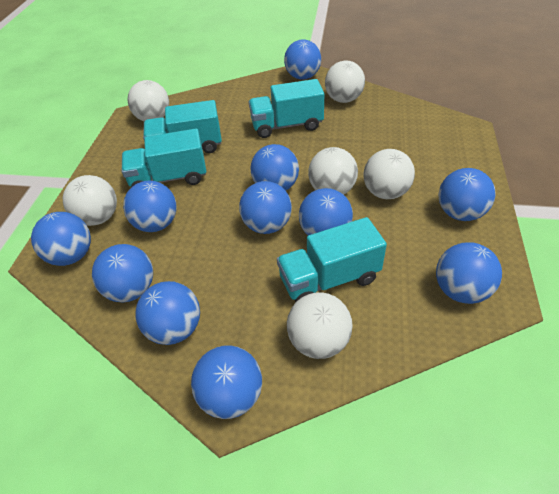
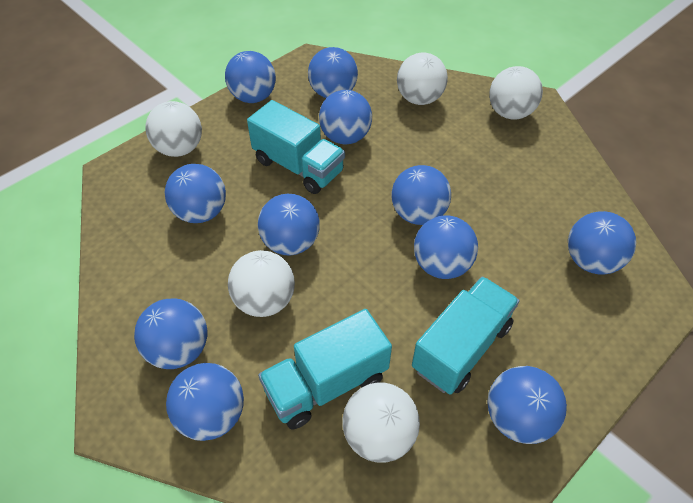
turquoise truck: 4 -> 3
white ball: 6 -> 5

